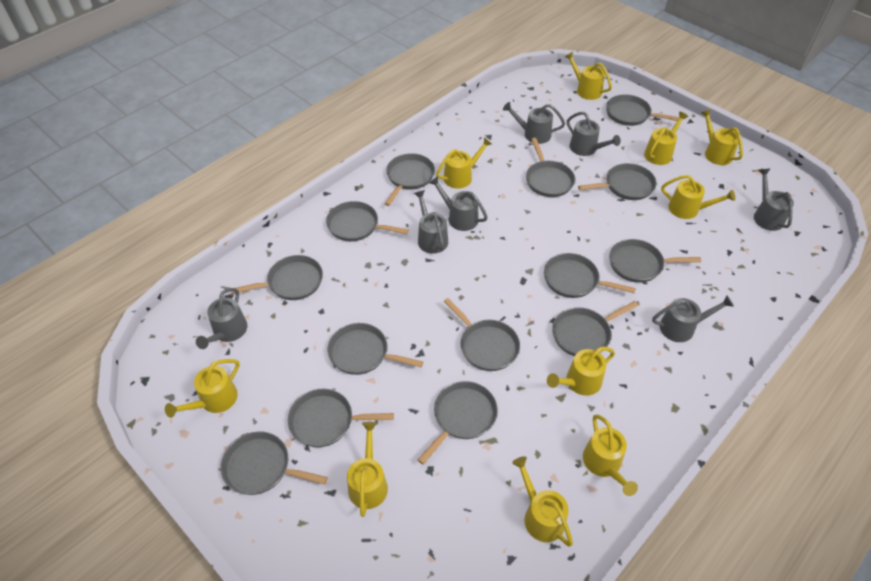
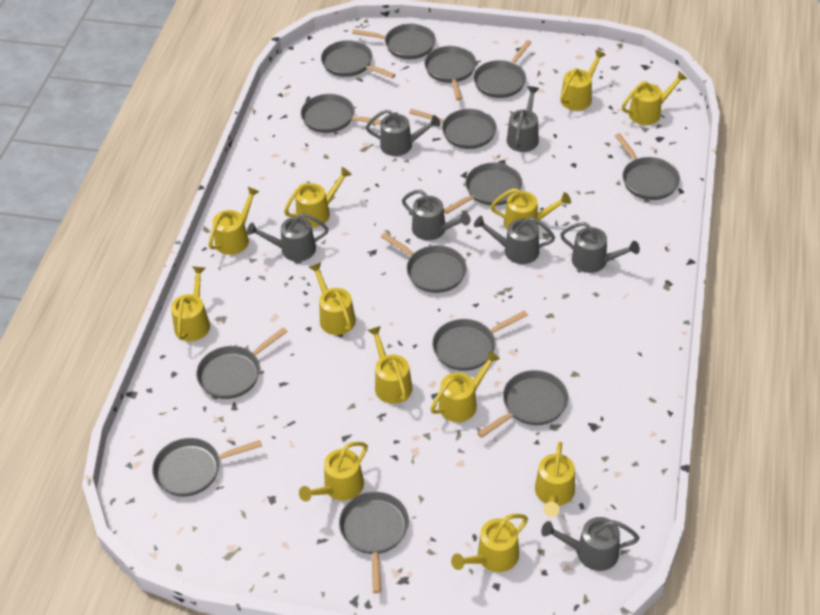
yellow watering can: 10 -> 12

